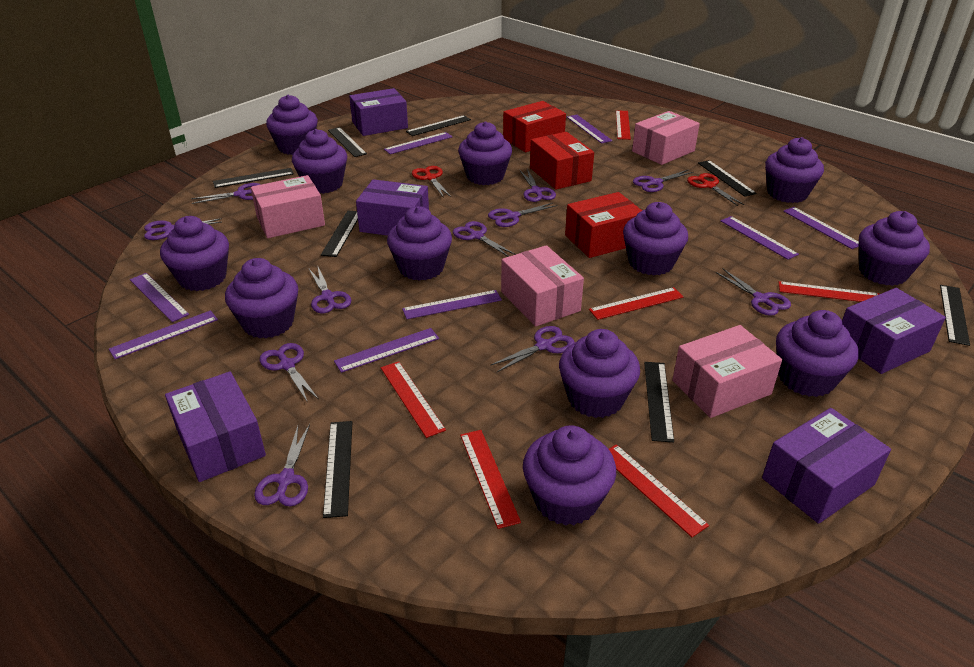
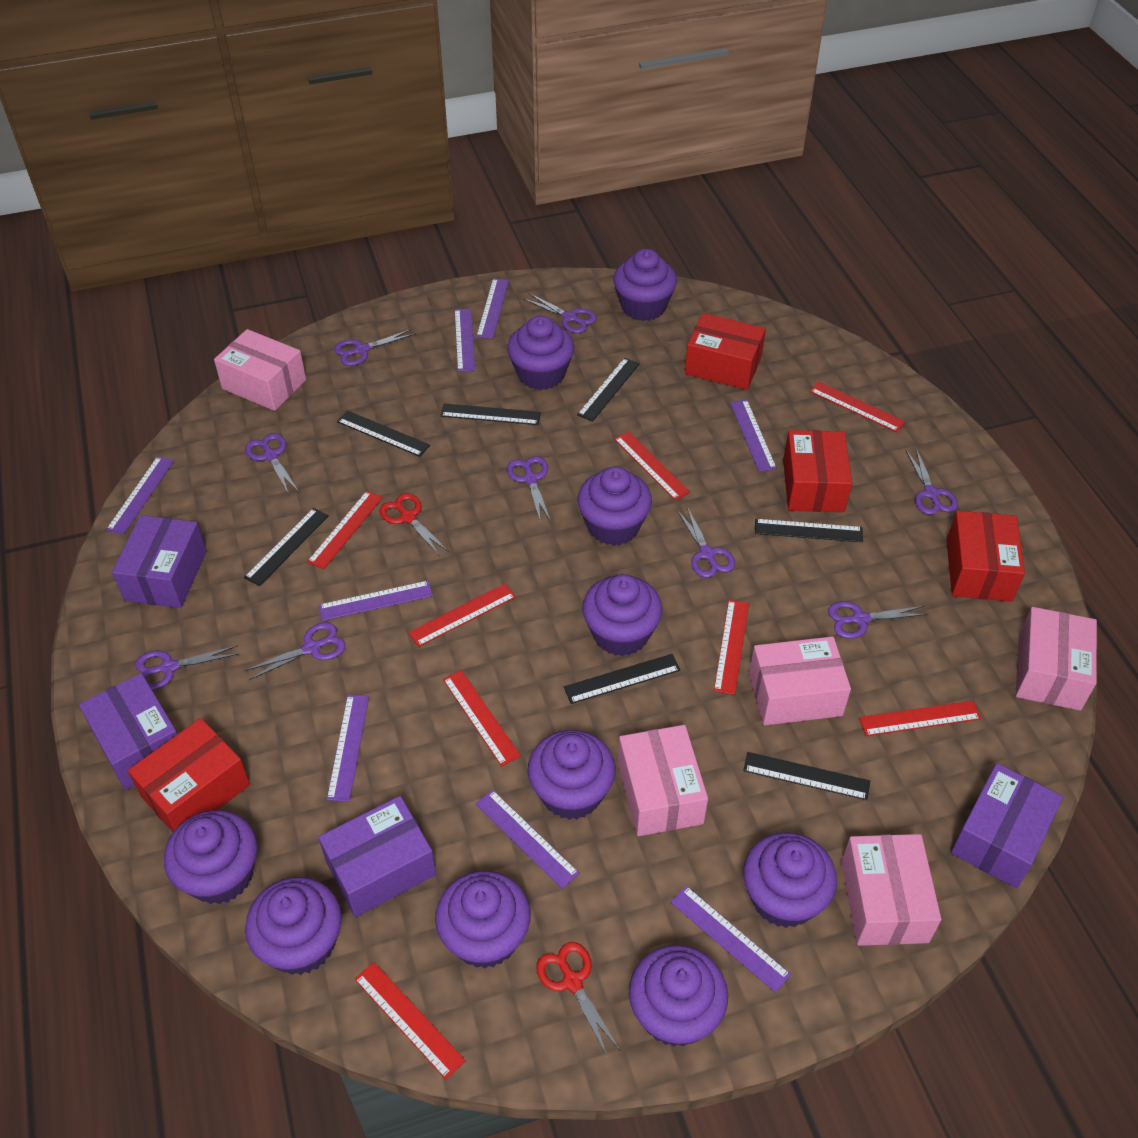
black ruler: 8 -> 7
pink box: 4 -> 5
purple box: 5 -> 4
purple cupcake: 12 -> 10
purple scissors: 11 -> 9
red box: 3 -> 4
red ruler: 6 -> 8

